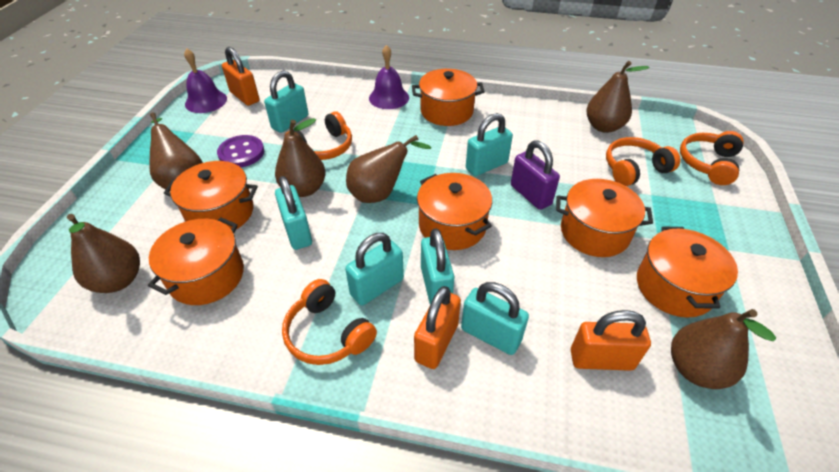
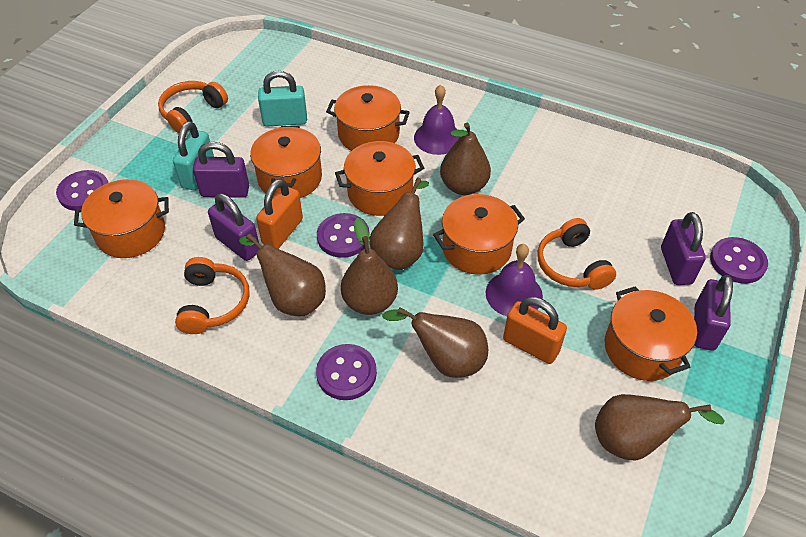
orange headphones: 4 -> 3
orange padlock: 3 -> 2
purple button: 1 -> 4
purple padlock: 1 -> 4
turquoise padlock: 6 -> 2

